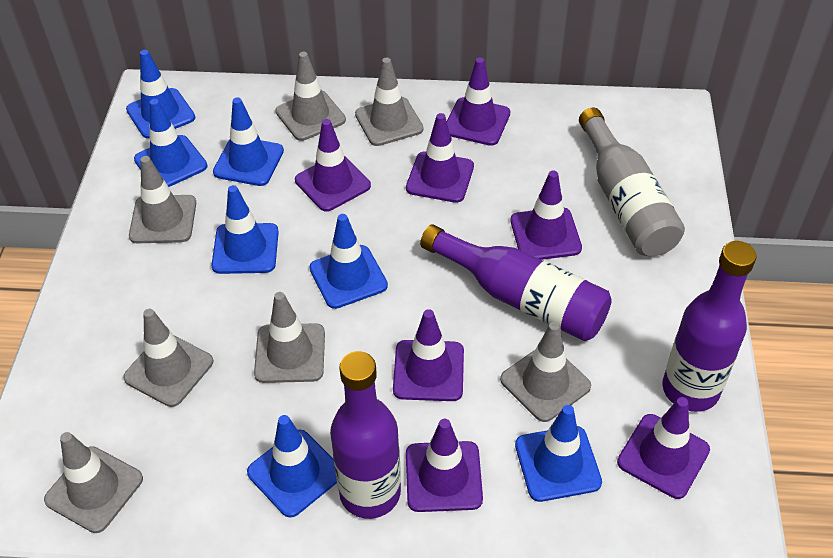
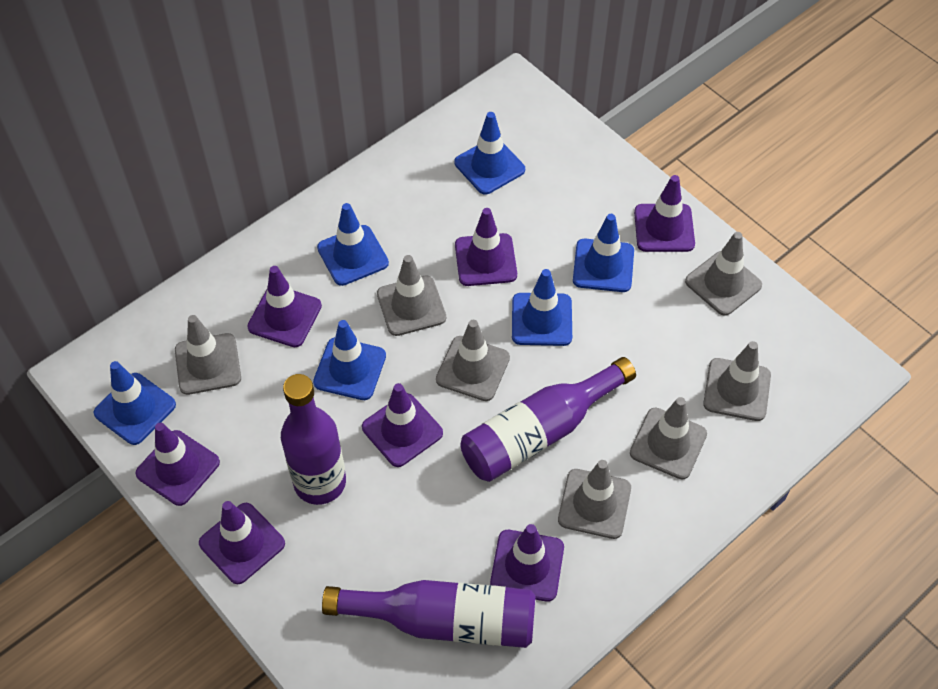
blue traffic cone: 7 -> 6
grey bottle: 1 -> 0

